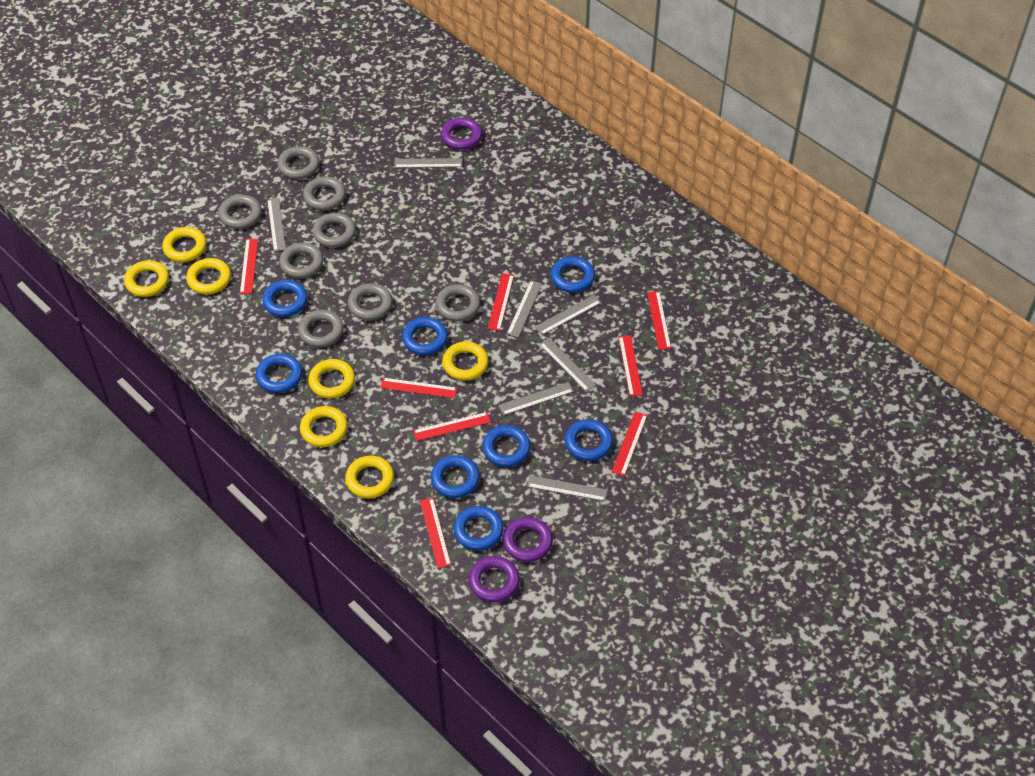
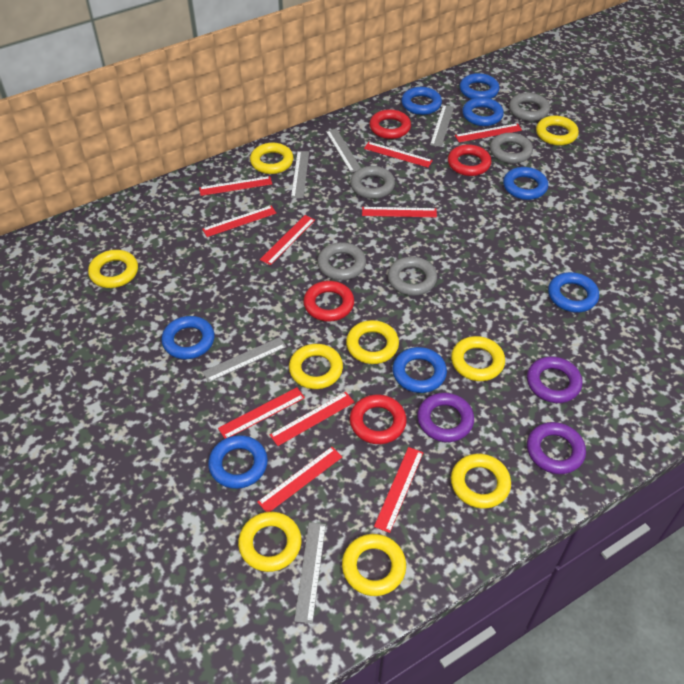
grey ring: 8 -> 5
grey ruler: 7 -> 5
red ring: 0 -> 4
red ruler: 8 -> 10
yellow ring: 7 -> 9

